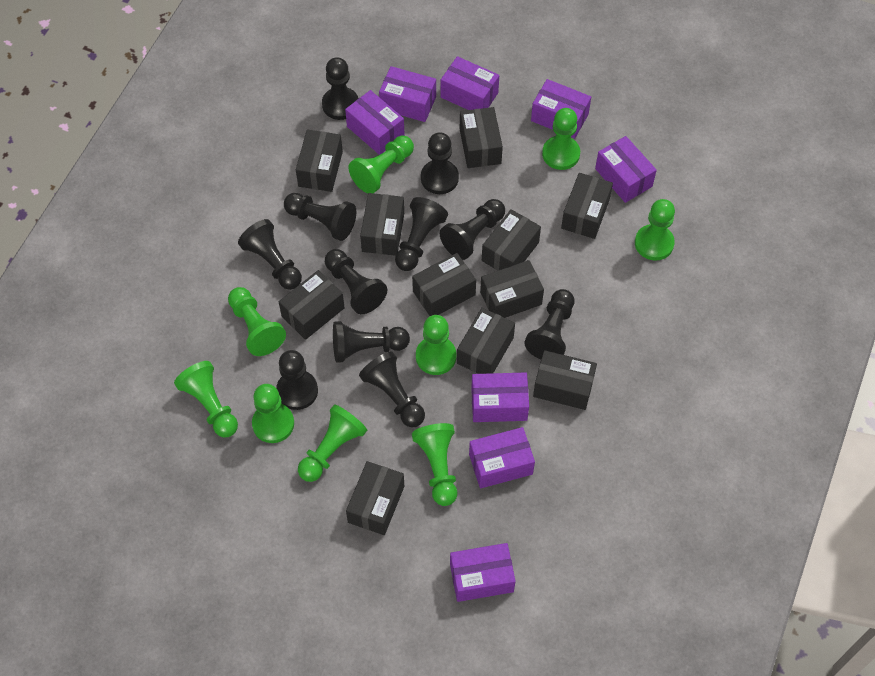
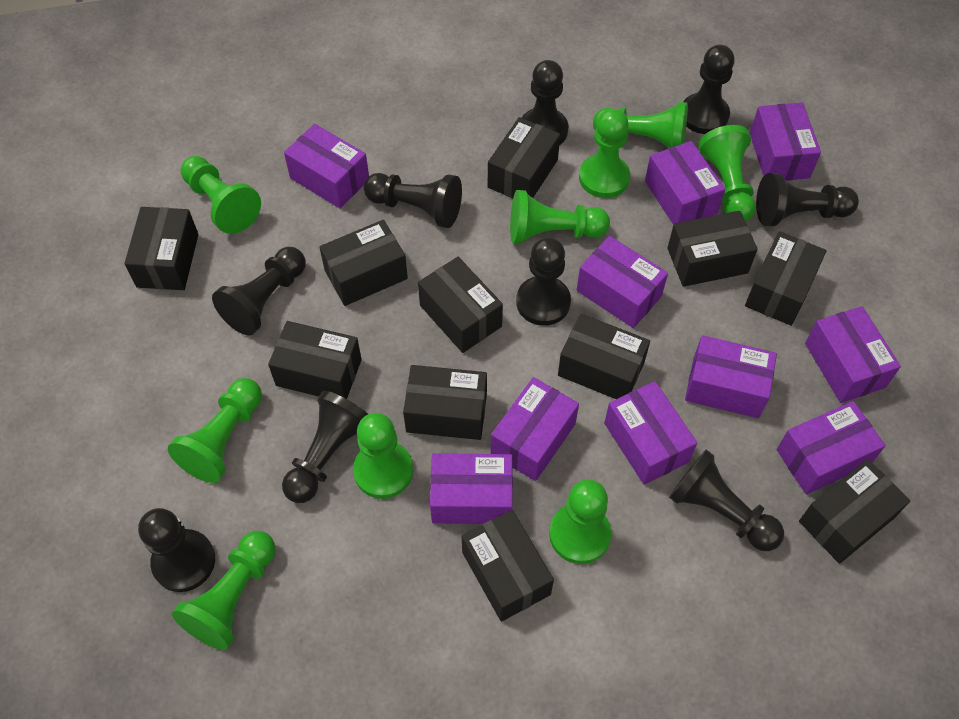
black pawn: 11 -> 9
purple box: 8 -> 10

